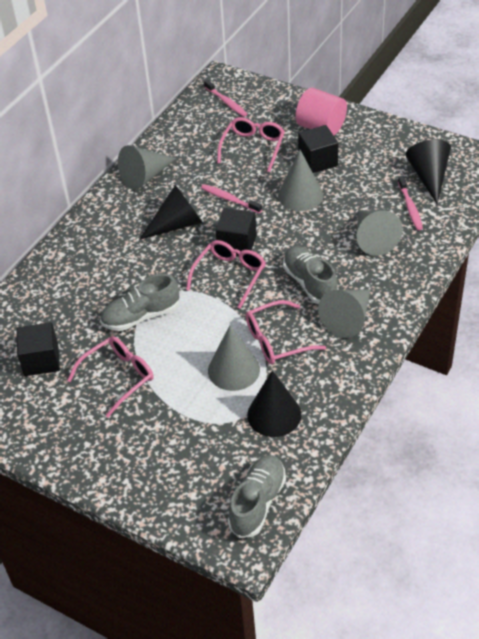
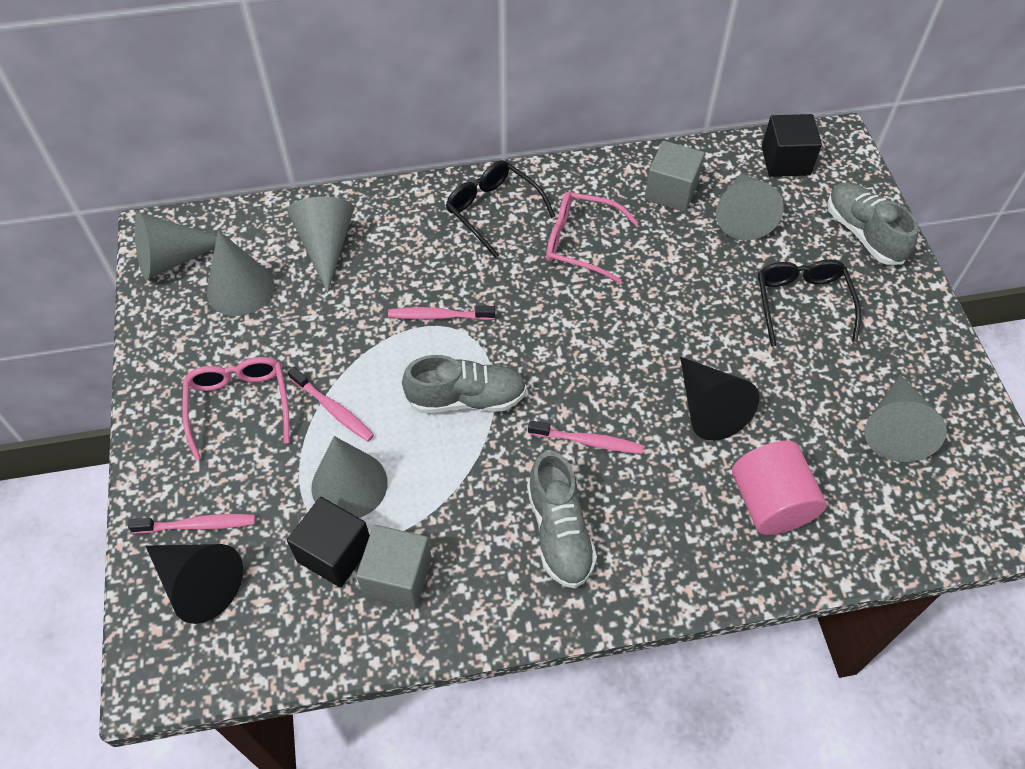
black cone: 3 -> 2
black cube: 3 -> 2
black glasses: 0 -> 2
grey cone: 5 -> 6
grey cube: 0 -> 2
pink glasses: 4 -> 2
pink toothbrush: 3 -> 4

